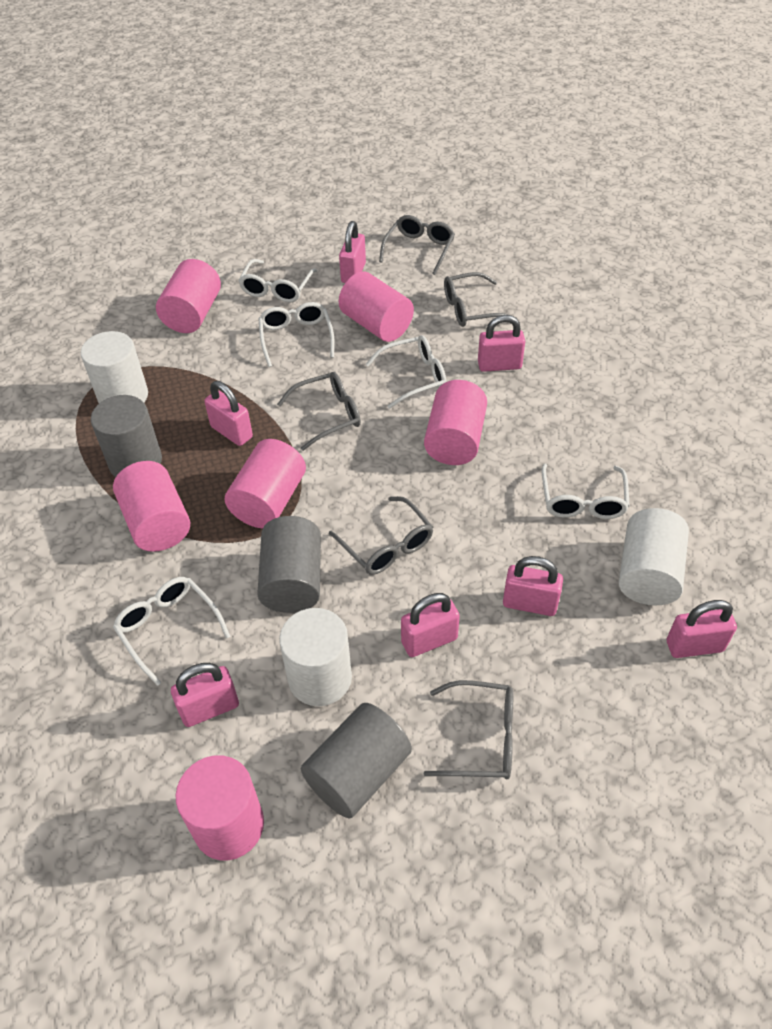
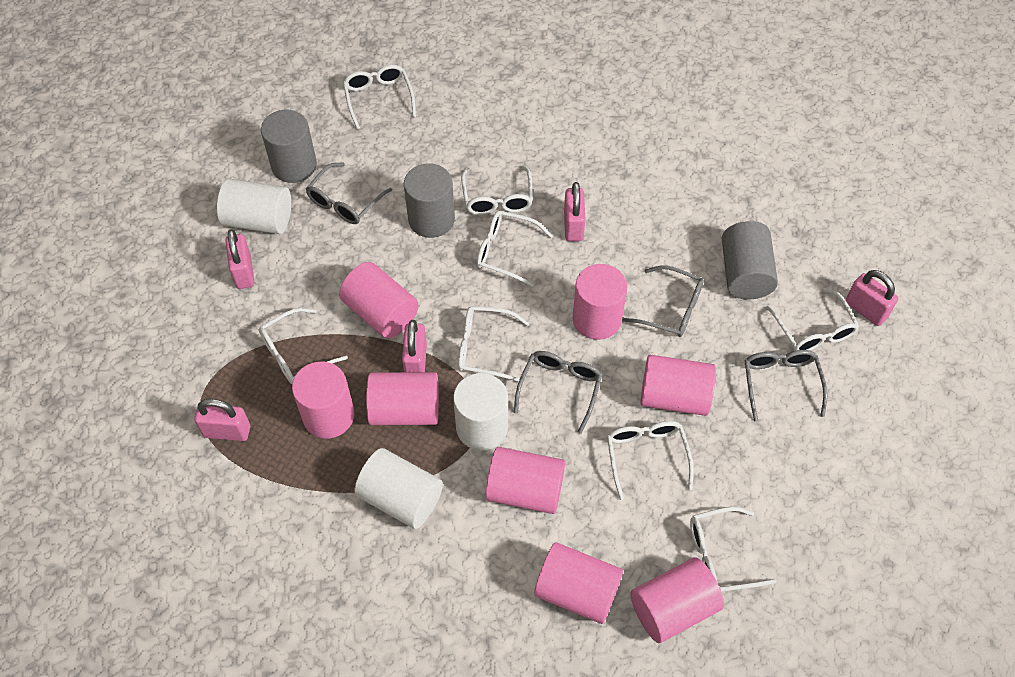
grey glasses: 5 -> 4
pink cylinder: 6 -> 8
pink padlock: 7 -> 5
white glasses: 5 -> 8

